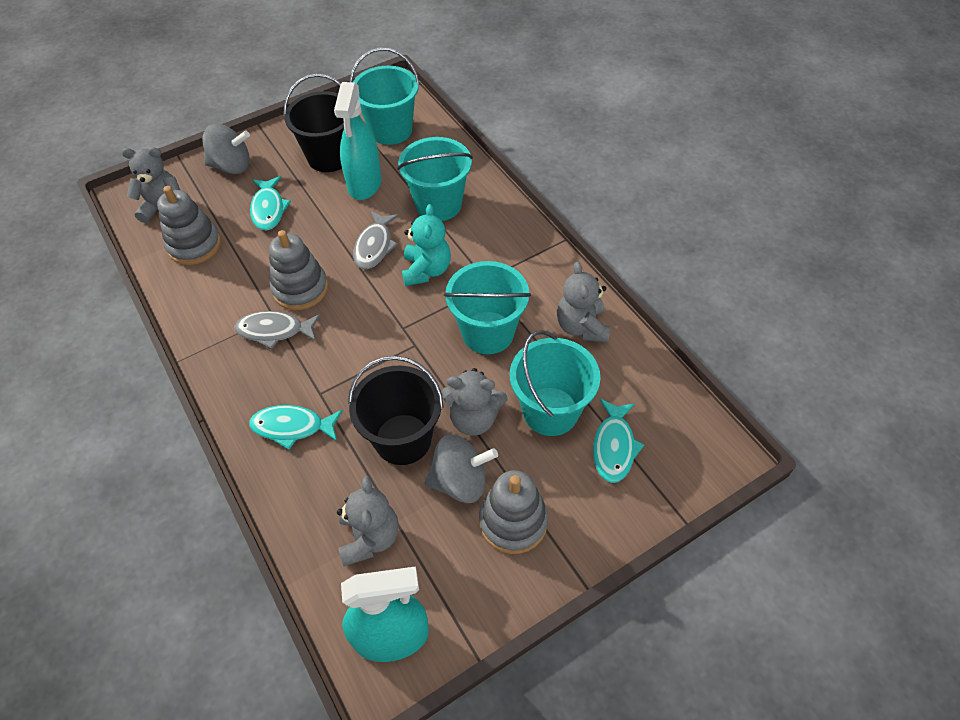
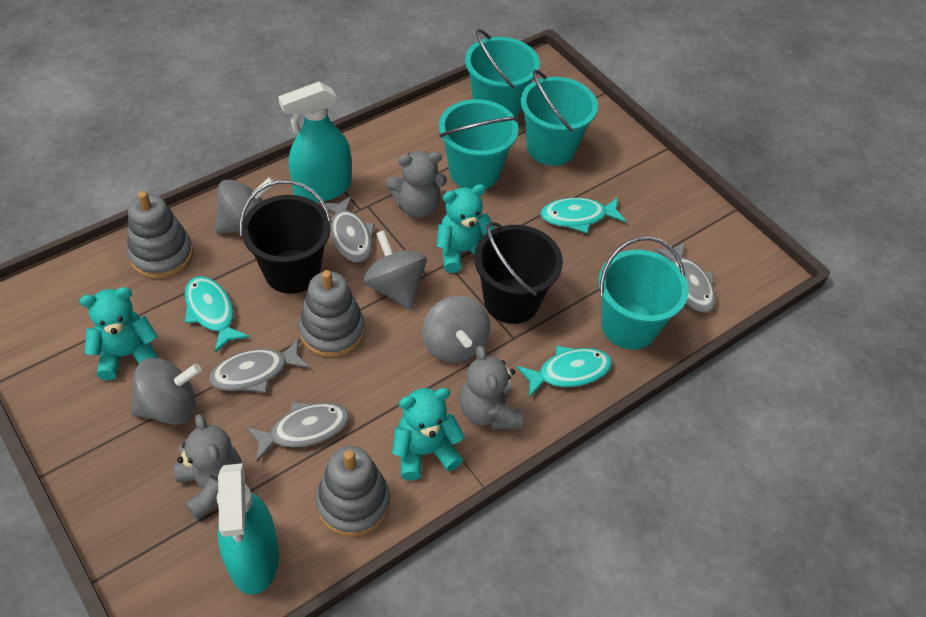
grey fish: 2 -> 4
grey spinning top: 2 -> 4
grey teddy bear: 4 -> 3
turquoise teddy bear: 1 -> 3

